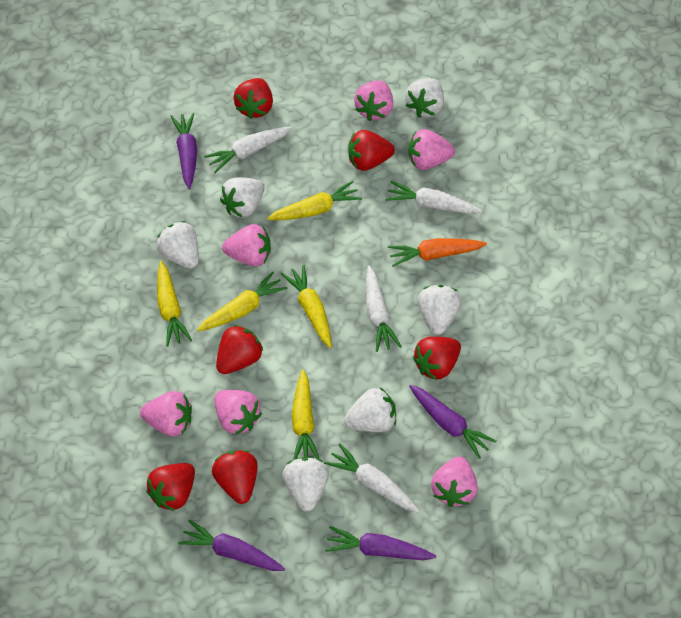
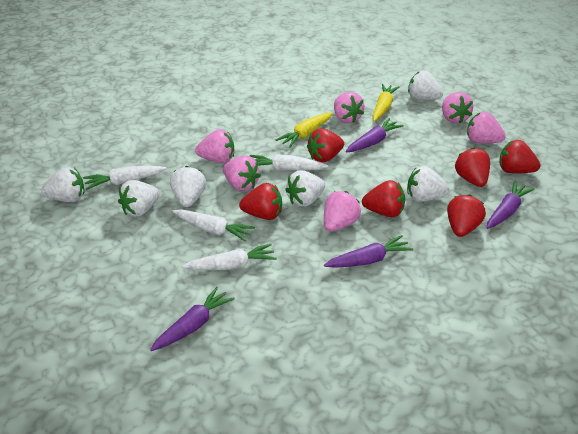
orange carrot: 1 -> 0
yellow carrot: 5 -> 2

